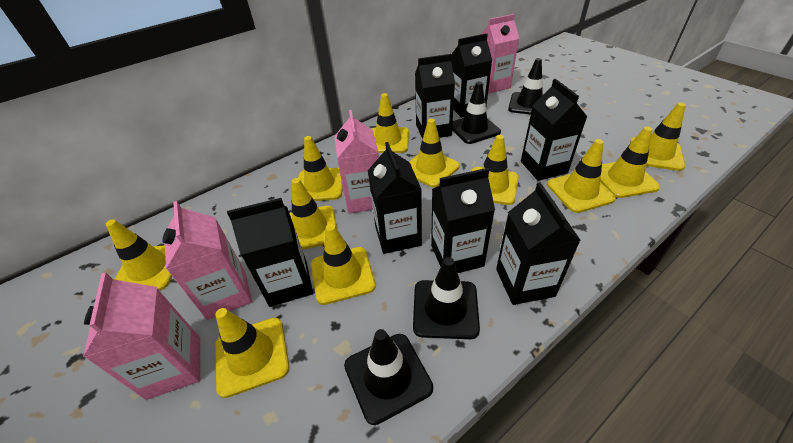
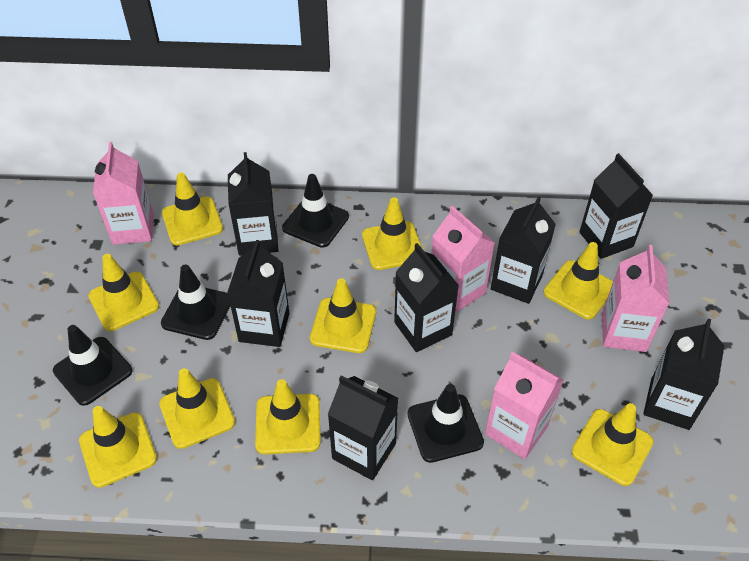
yellow traffic cone: 11 -> 9

